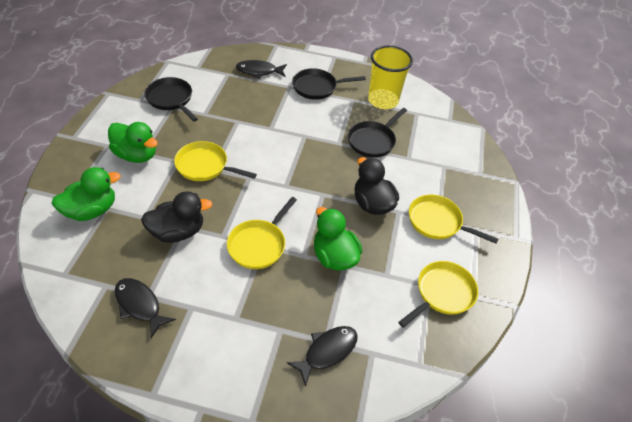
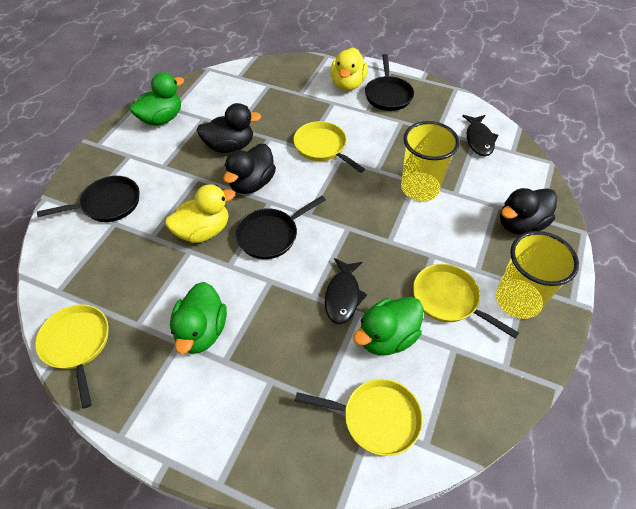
black duck: 2 -> 3
black fish: 3 -> 2
yellow cup: 1 -> 2
yellow duck: 0 -> 2

